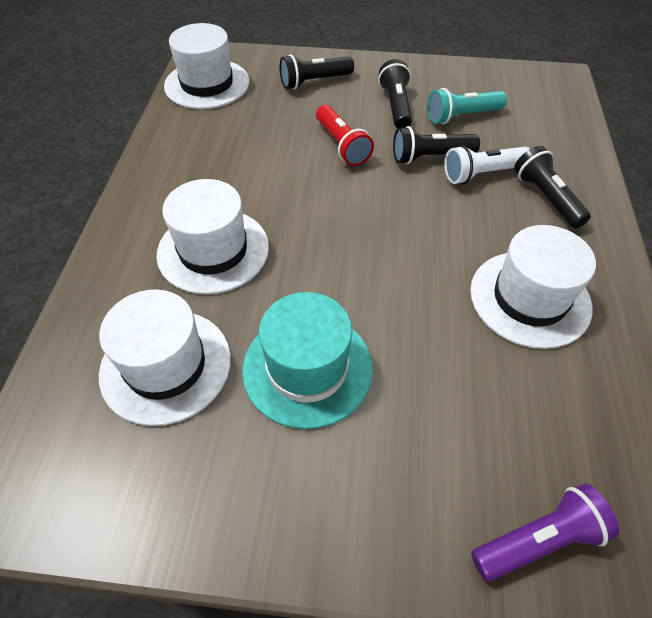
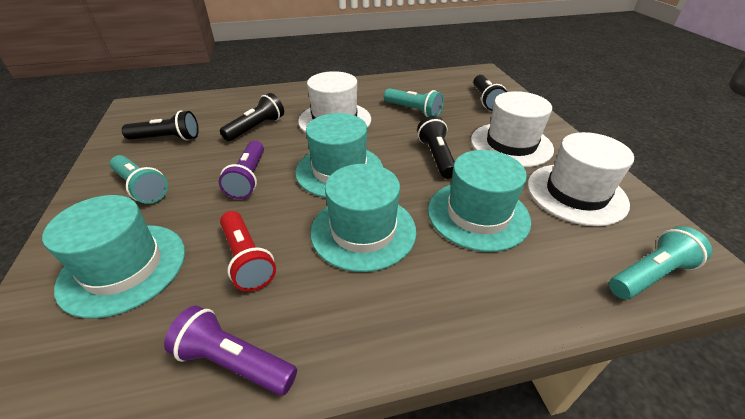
purple flashlight: 1 -> 2
turquoise flashlight: 1 -> 3
turquoise hat: 1 -> 4
white flashlight: 1 -> 0
white hat: 4 -> 3

